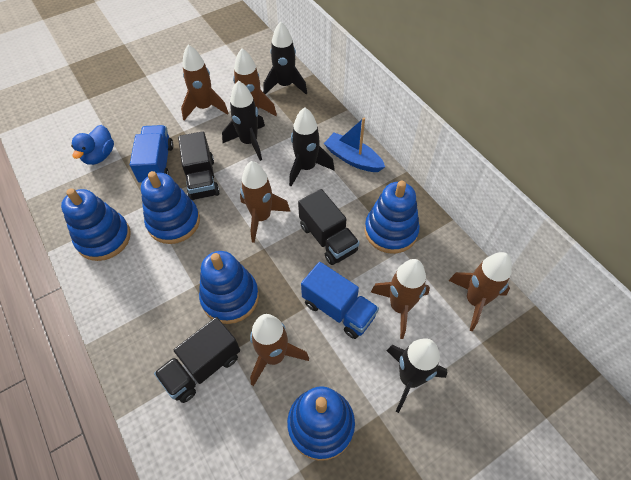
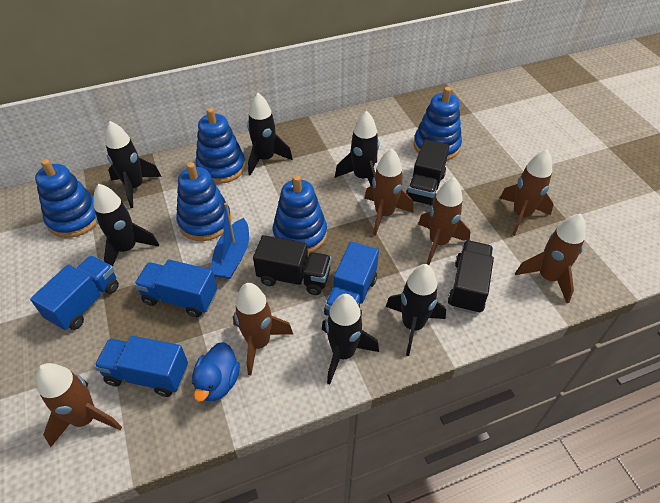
black rocket: 4 -> 6
blue truck: 2 -> 4

